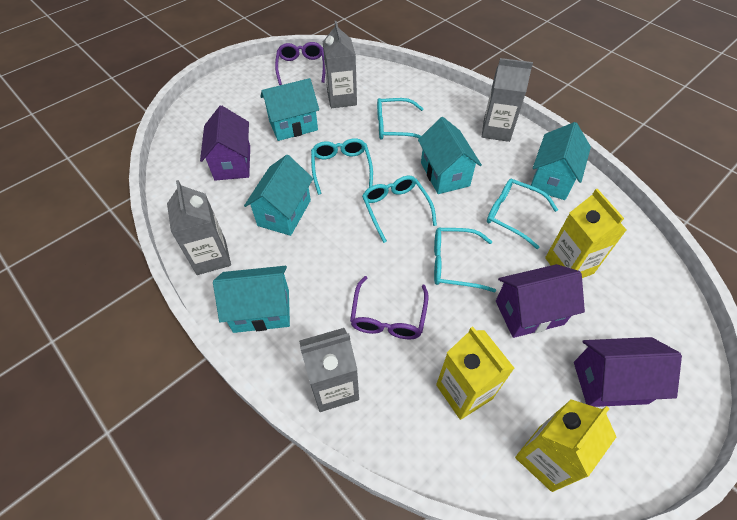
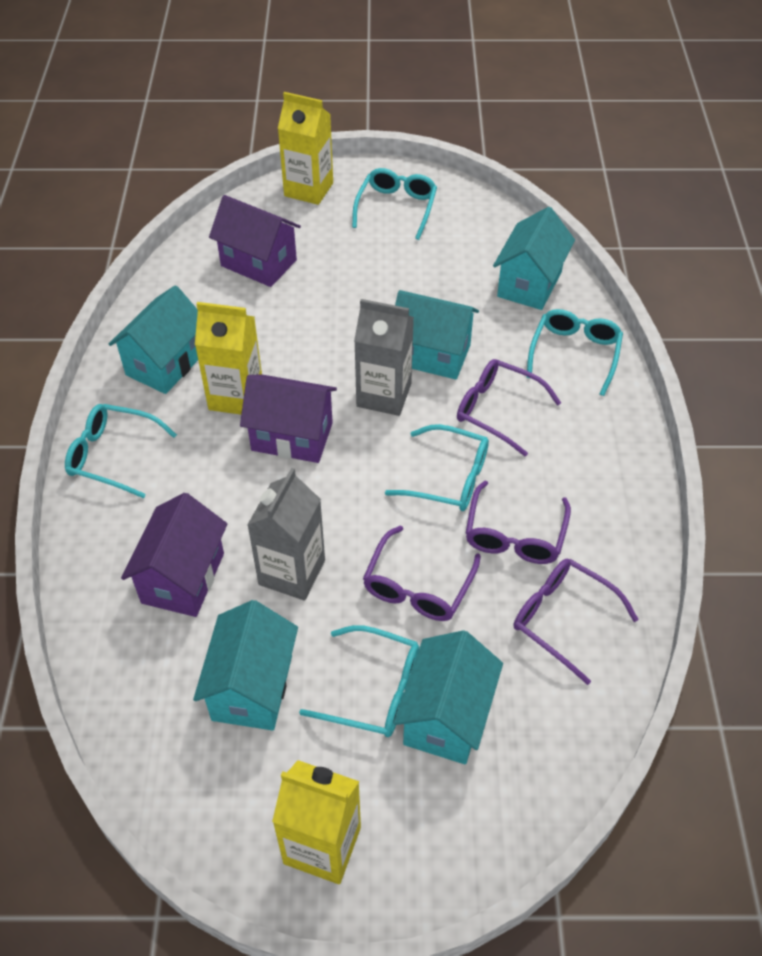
grey carton: 4 -> 2
purple glasses: 2 -> 4

